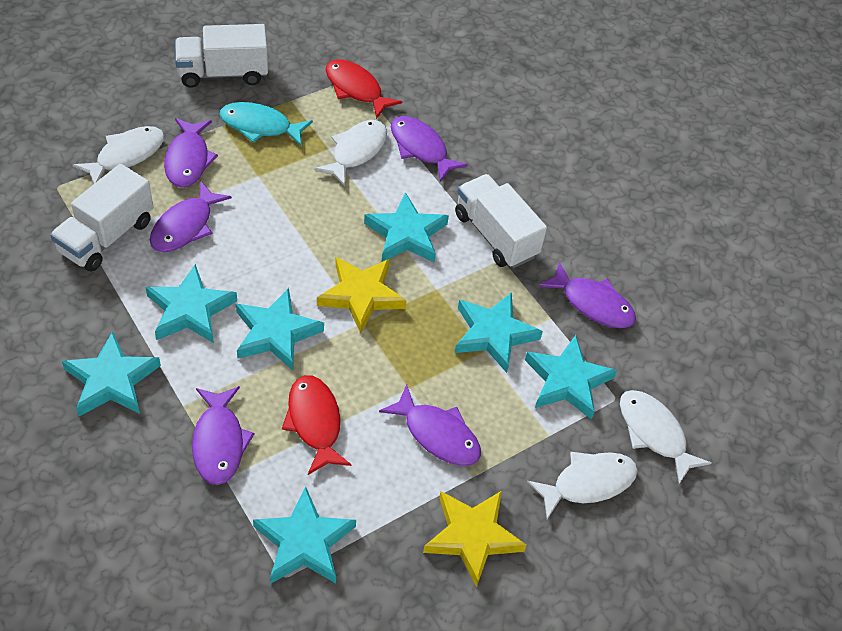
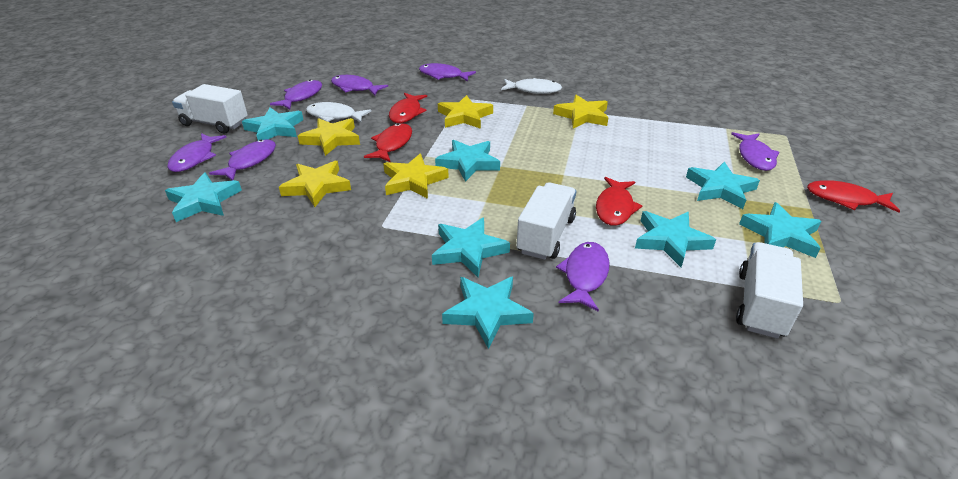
purple fish: 6 -> 7
red fish: 2 -> 4
turquoise fish: 1 -> 0
turquoise star: 7 -> 8
white fish: 4 -> 2
yellow star: 2 -> 5

